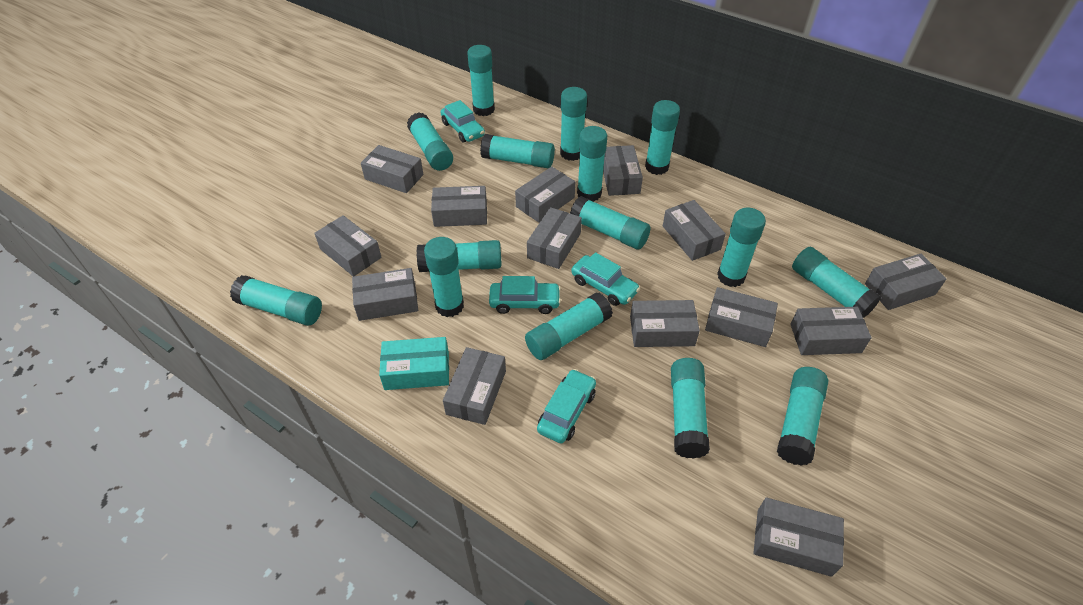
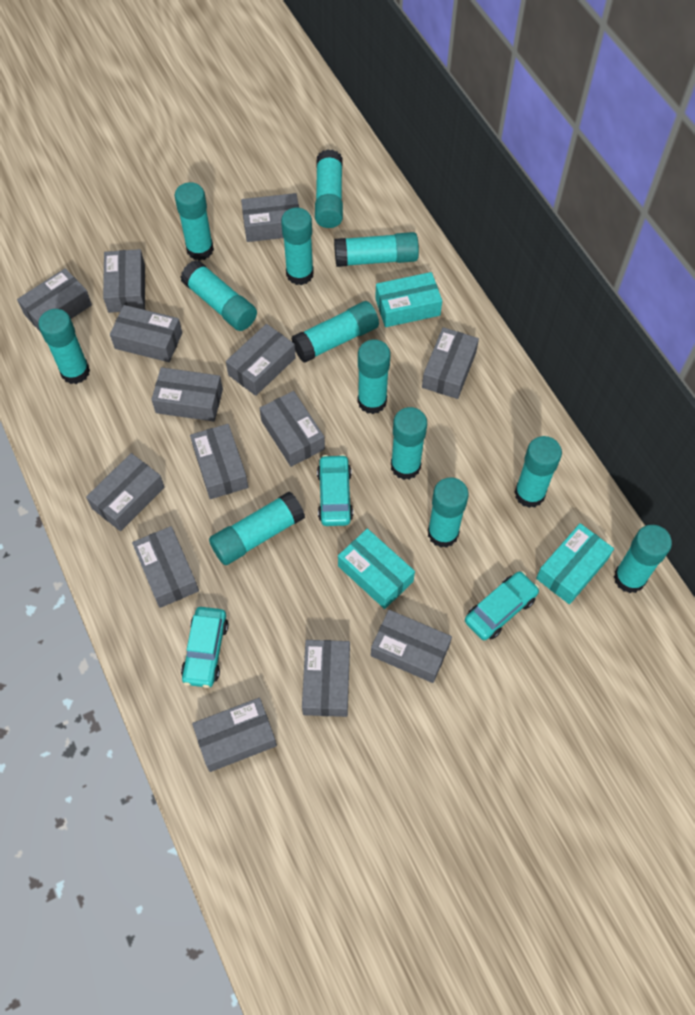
turquoise box: 1 -> 3
turquoise car: 4 -> 3
turquoise glue stick: 15 -> 13

